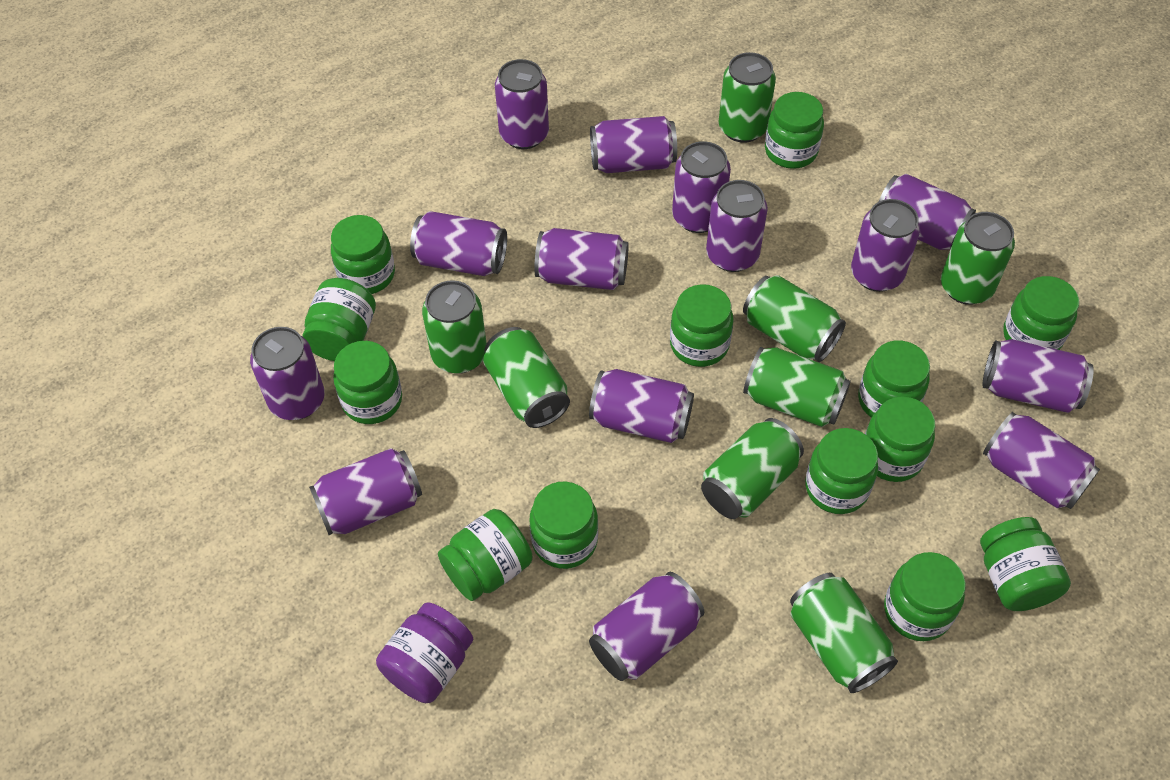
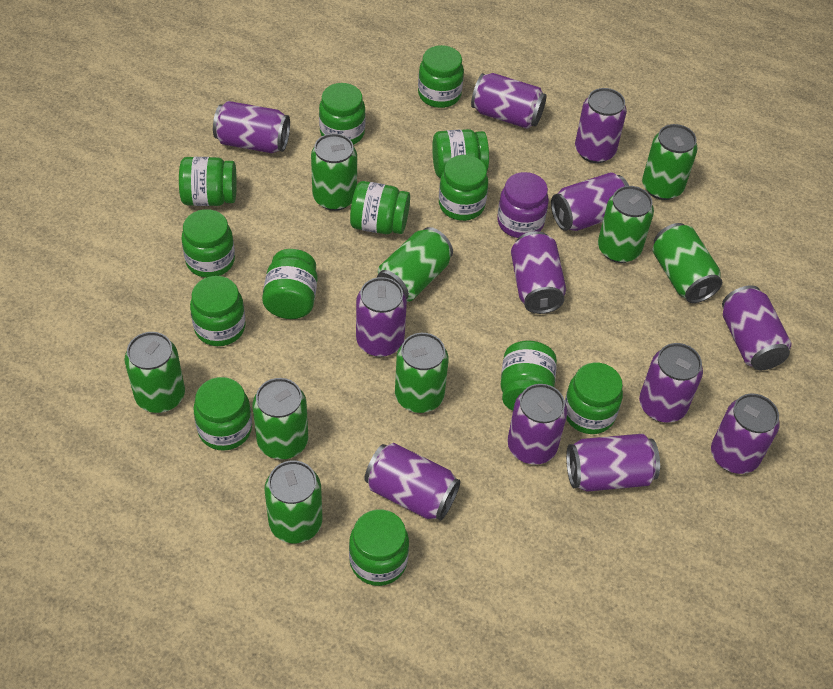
green can: 8 -> 9
purple can: 14 -> 12

